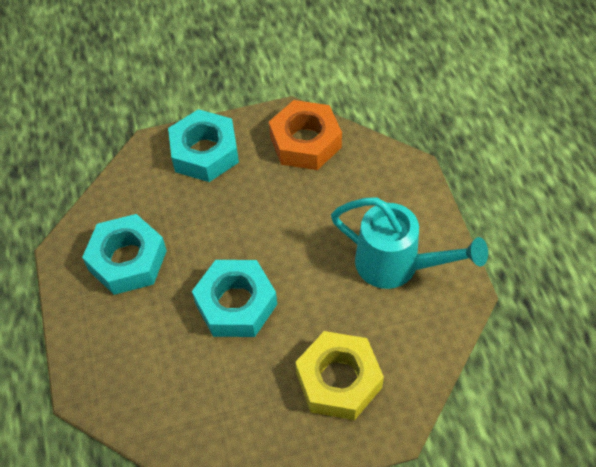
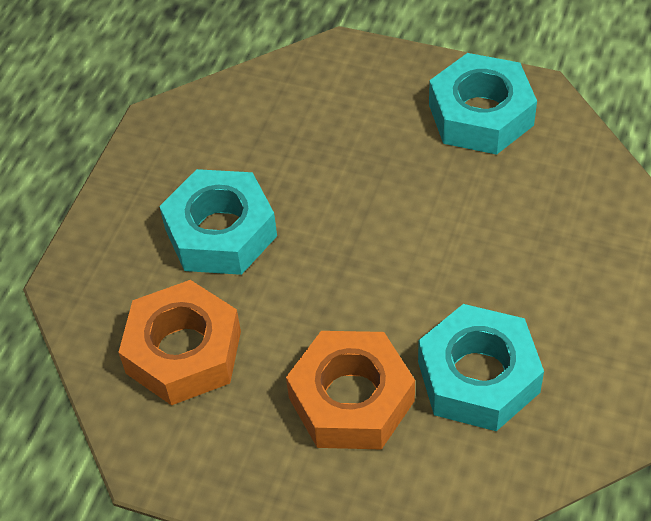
orange nut: 1 -> 2
turquoise watering can: 1 -> 0
yellow nut: 1 -> 0

